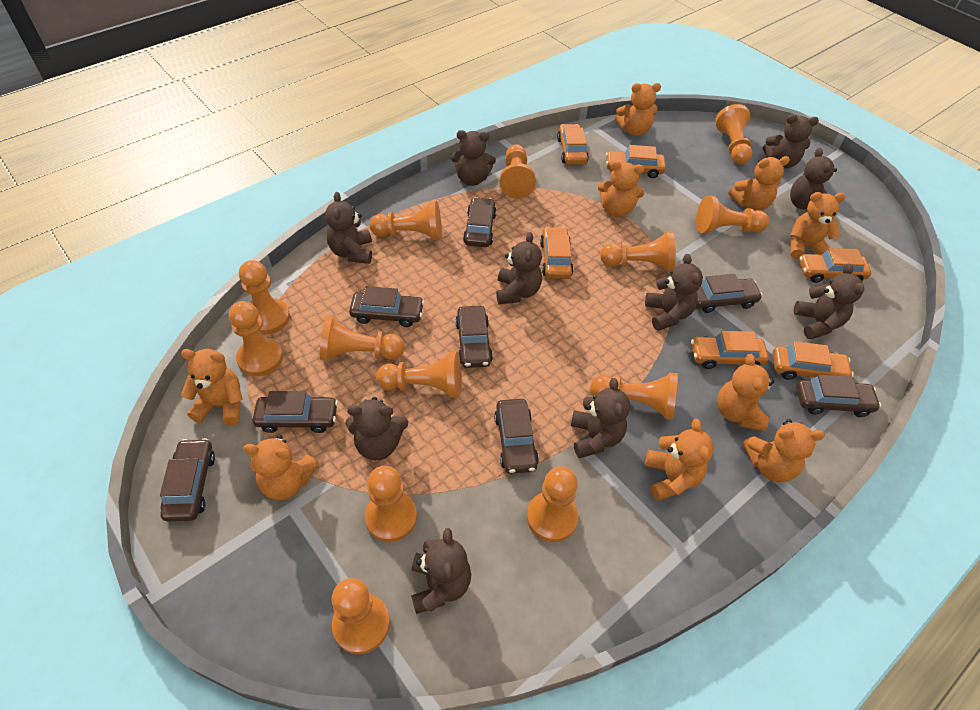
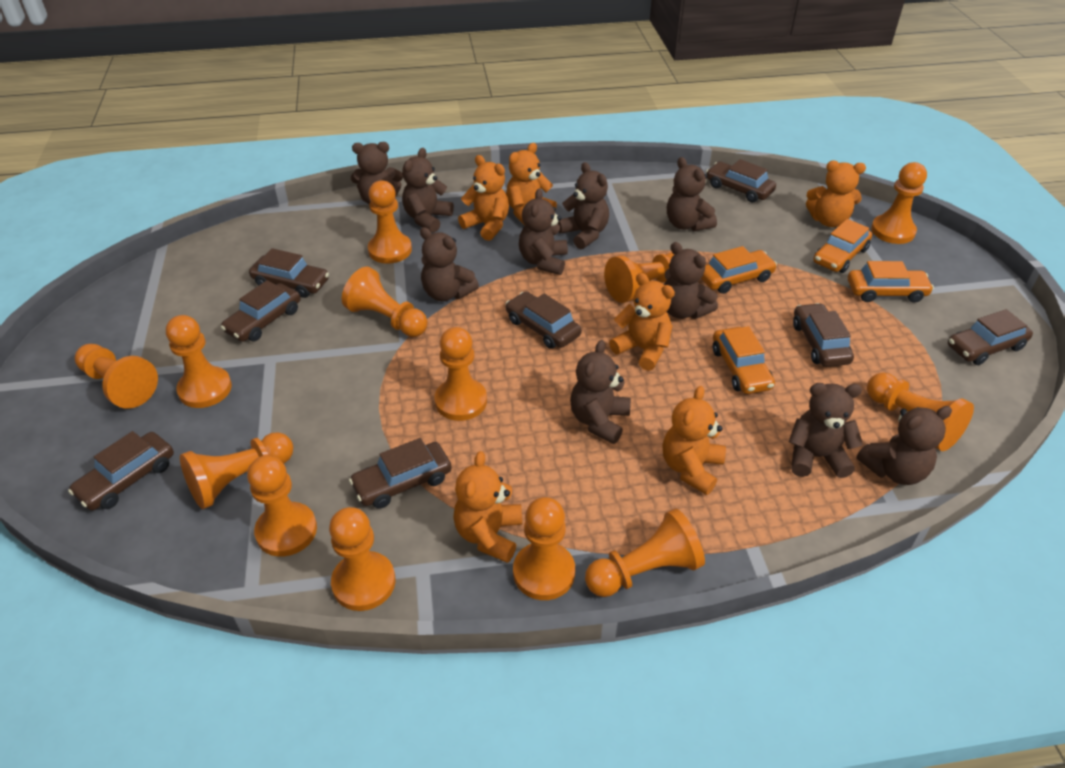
orange car: 6 -> 4
orange teddy bear: 9 -> 6

